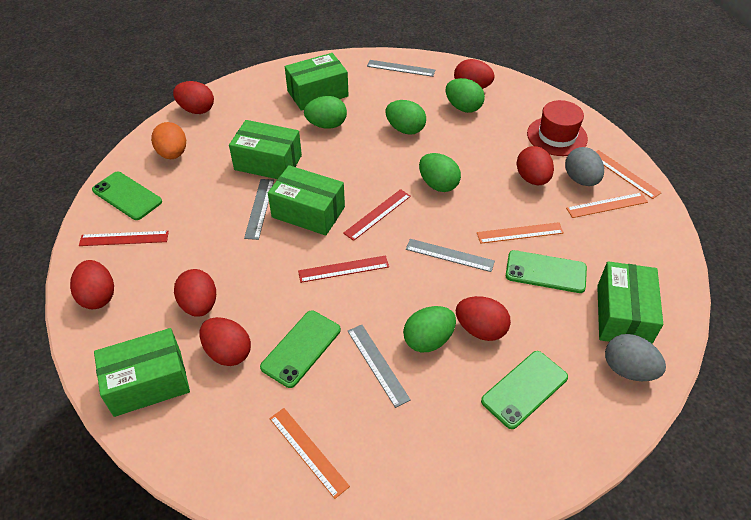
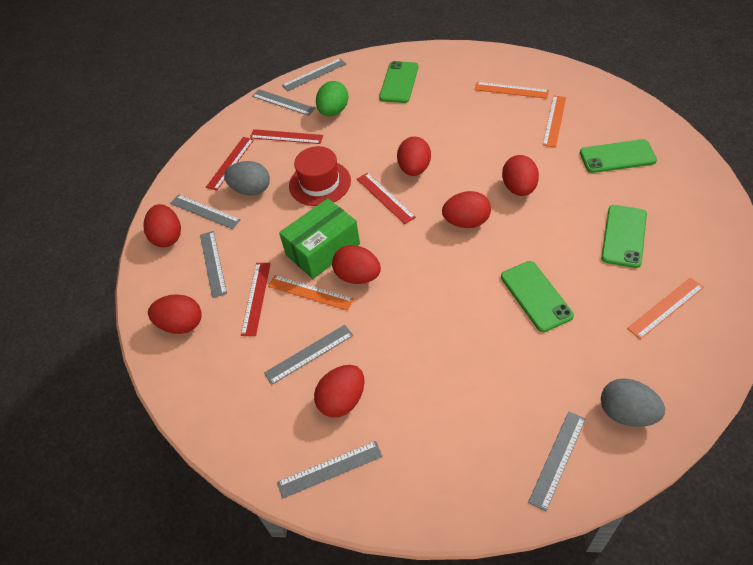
green box: 5 -> 1
green egg: 5 -> 1
grey ruler: 4 -> 7
orange egg: 1 -> 0
red ruler: 3 -> 4

